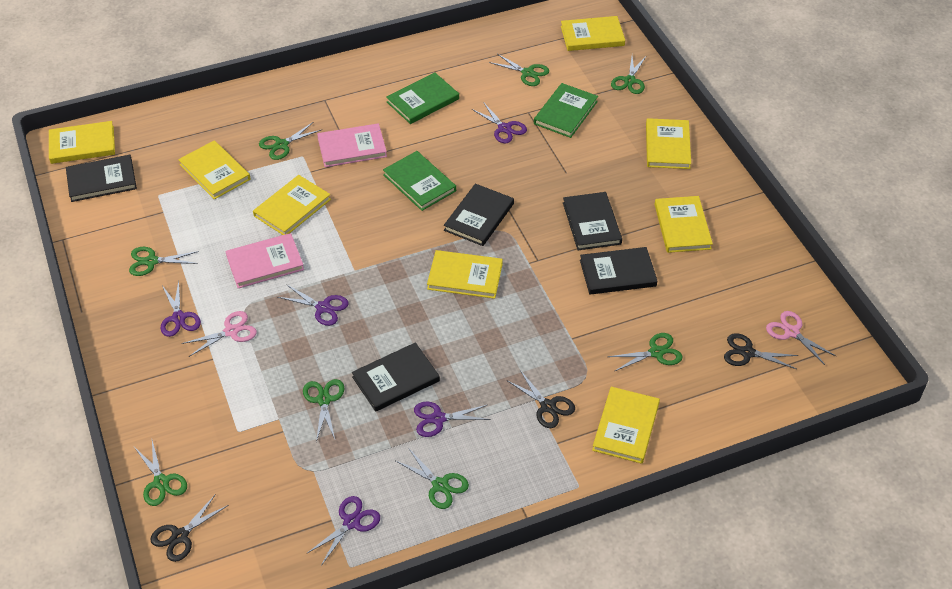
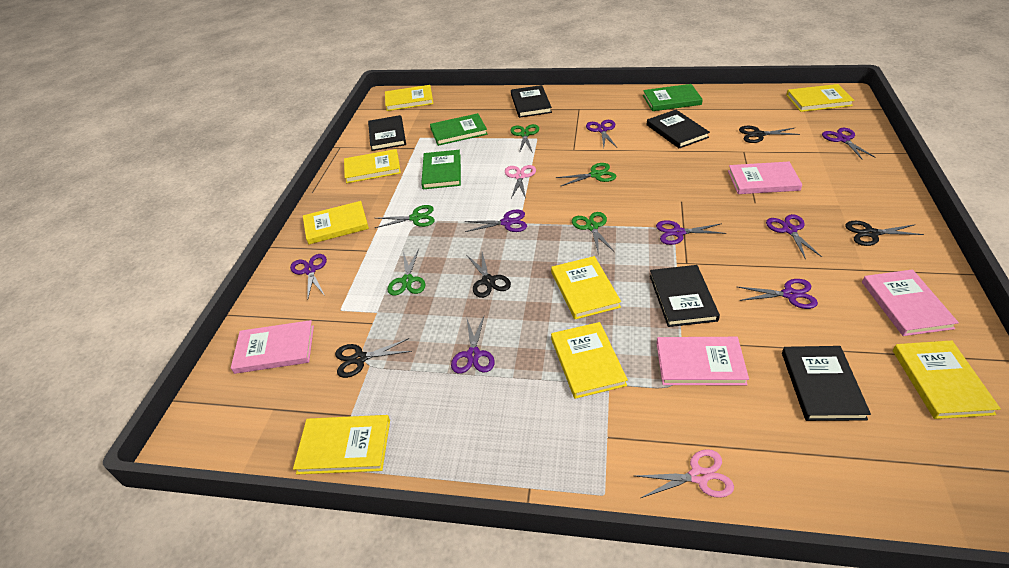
black scissors: 3 -> 4
green scissors: 8 -> 5
pink book: 2 -> 4
purple scissors: 5 -> 8

